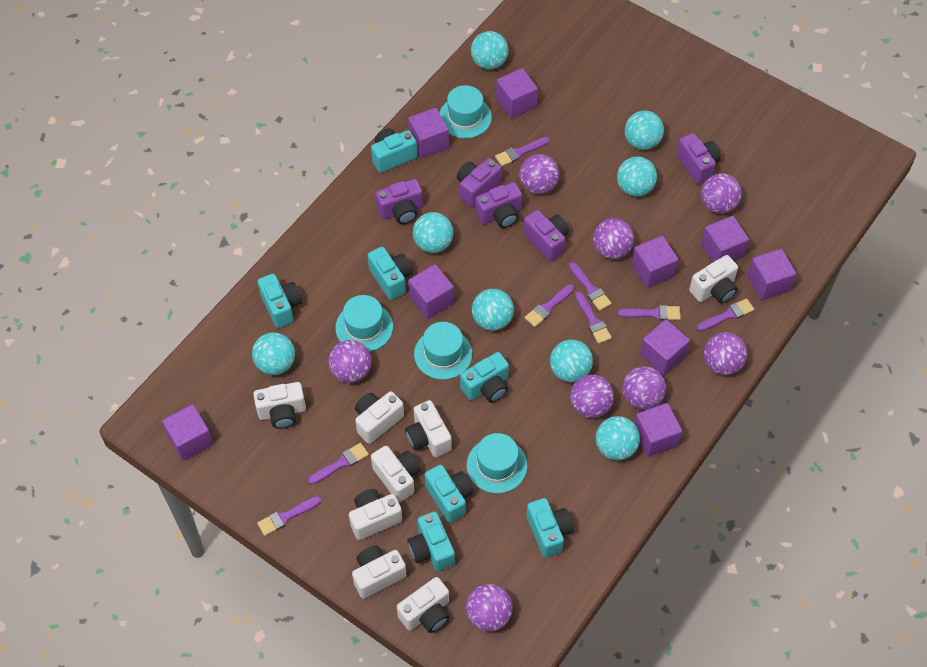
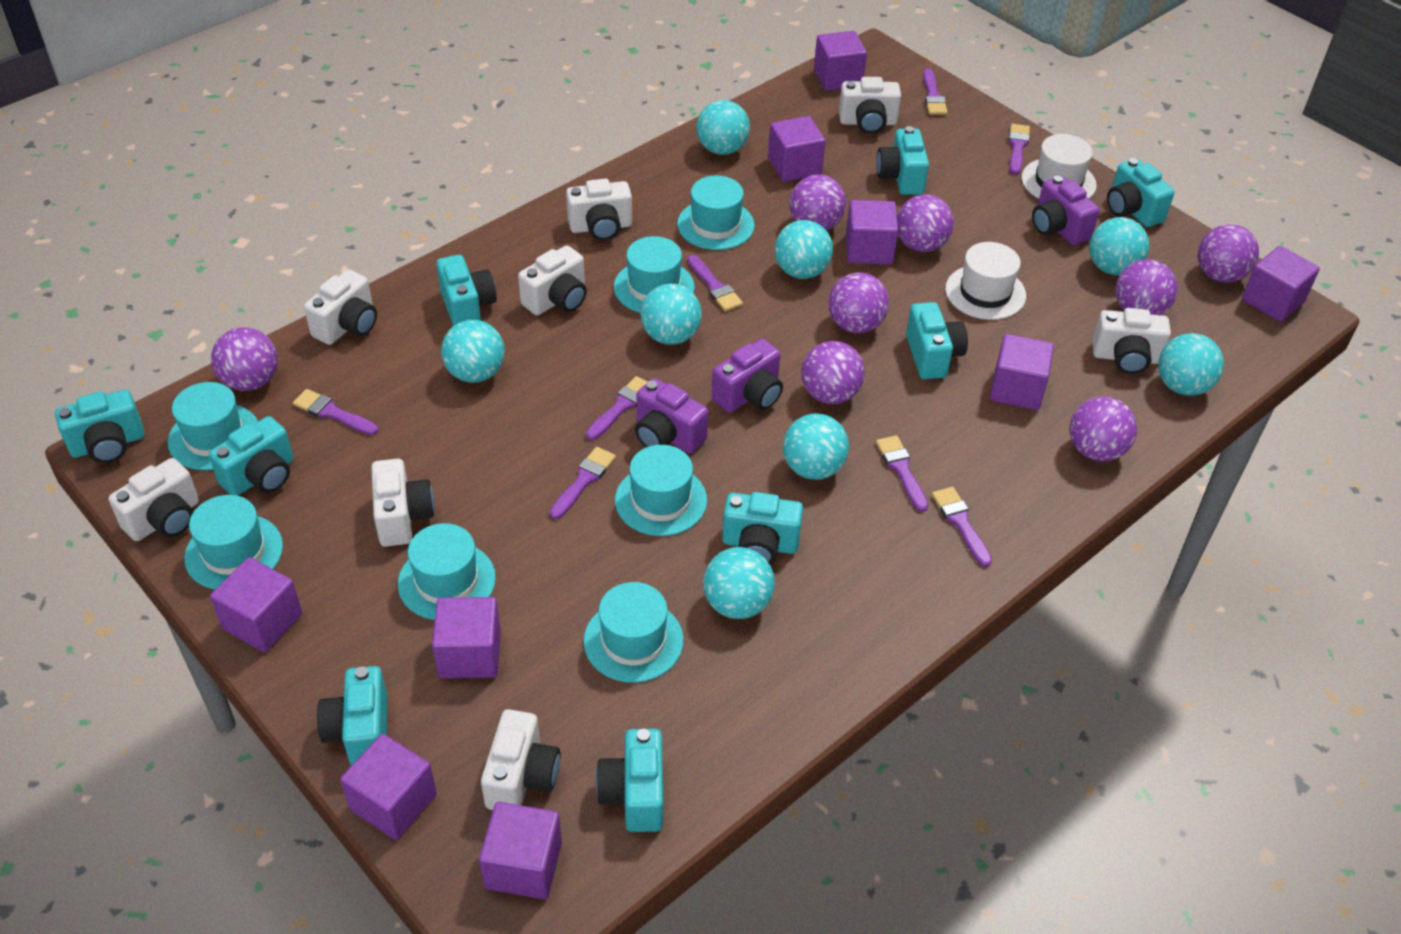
purple camera: 5 -> 3
turquoise camera: 7 -> 9
turquoise hat: 4 -> 7
white hat: 0 -> 2

